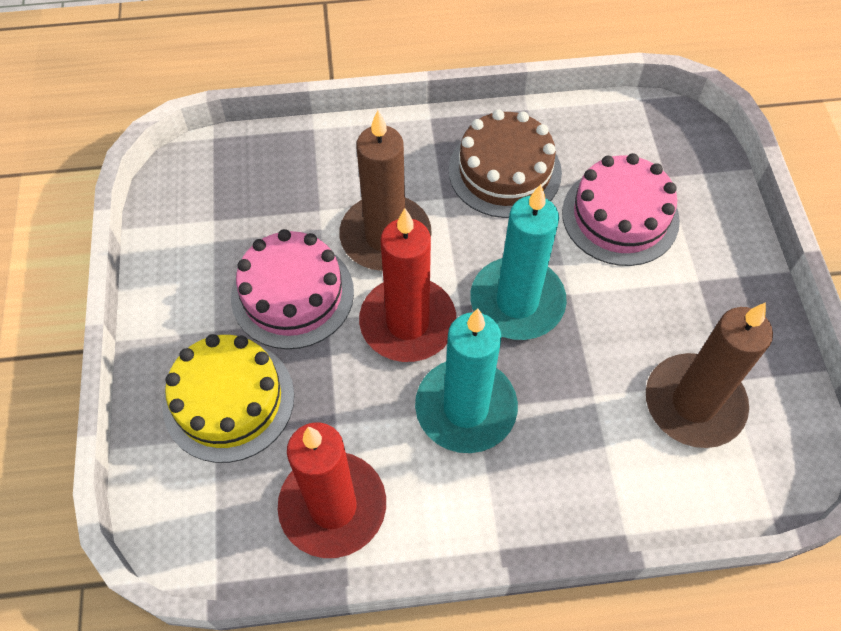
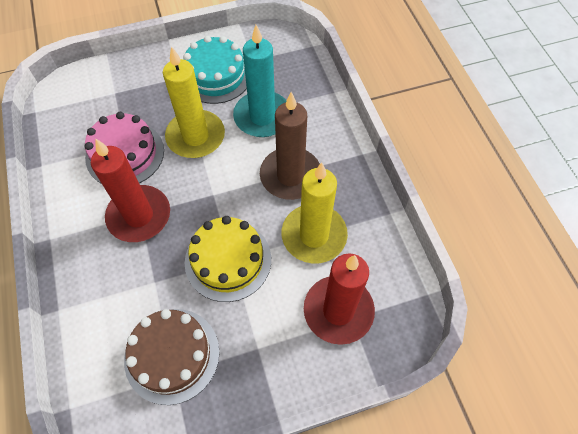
brown candle: 2 -> 1
pink cake: 2 -> 1
turquoise cake: 0 -> 1
turquoise candle: 2 -> 1
yellow candle: 0 -> 2

